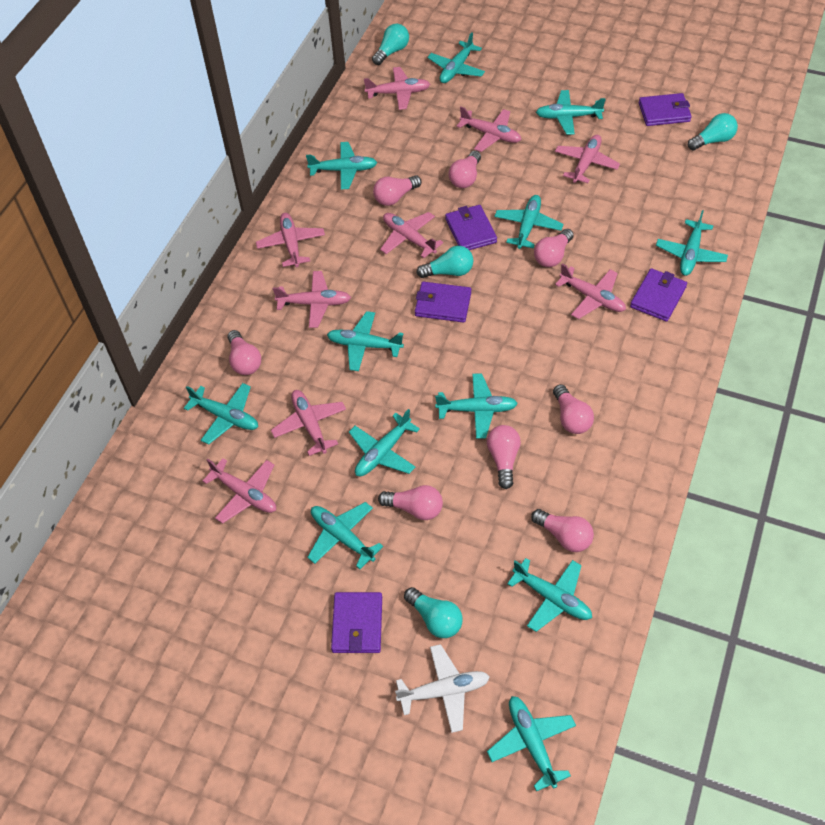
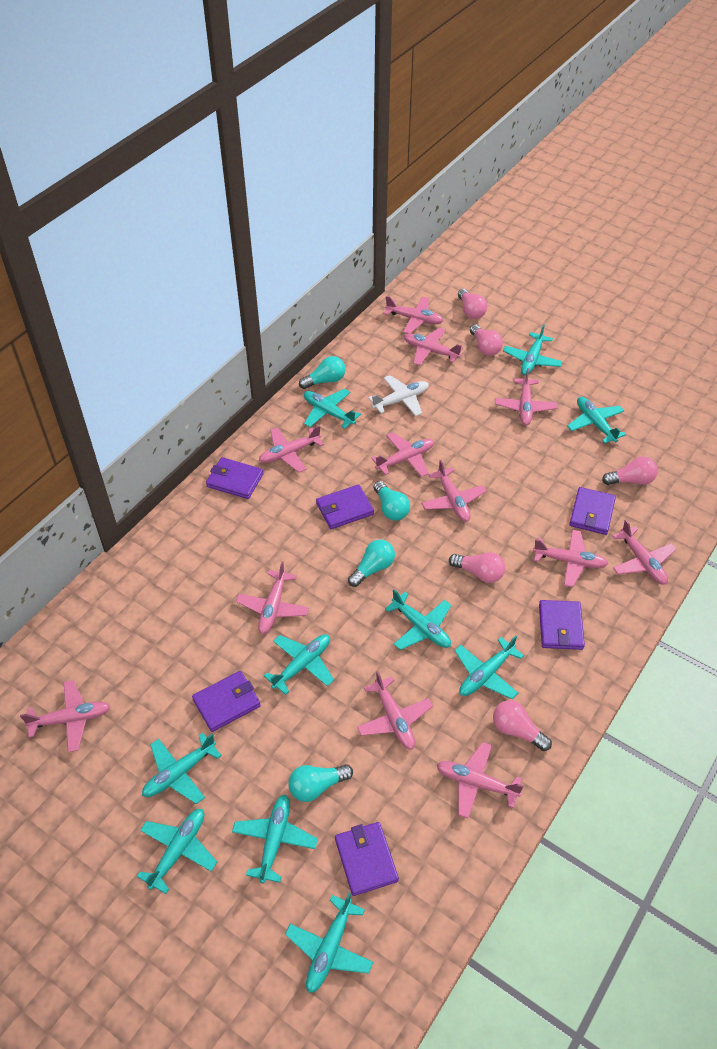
pink light bulb: 8 -> 5
pink plane: 9 -> 12
purple wallet: 5 -> 6
turquoise plane: 12 -> 10

